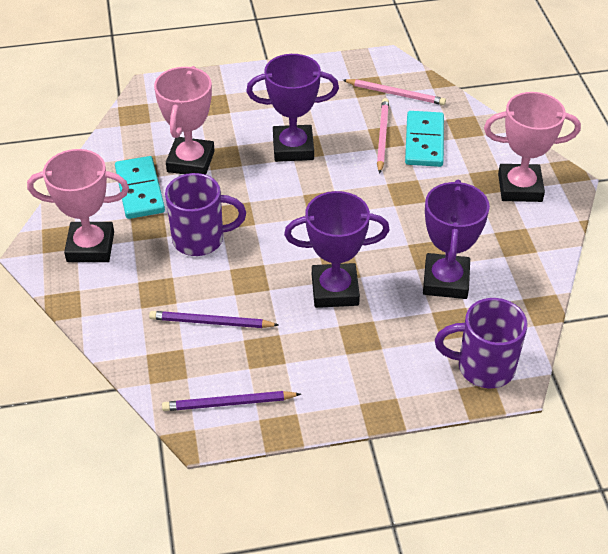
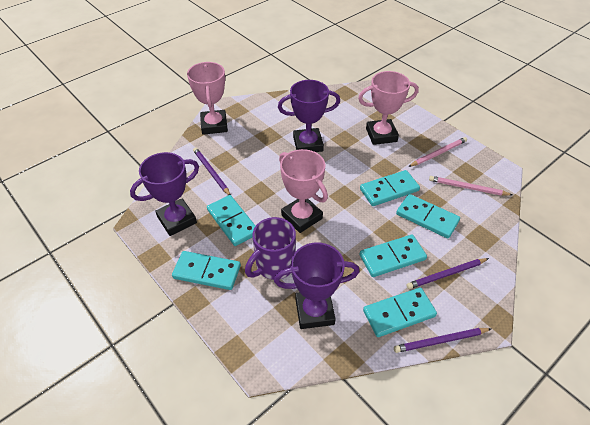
purple mug: 2 -> 1
purple pencil: 2 -> 3
turquoise domino: 2 -> 6

